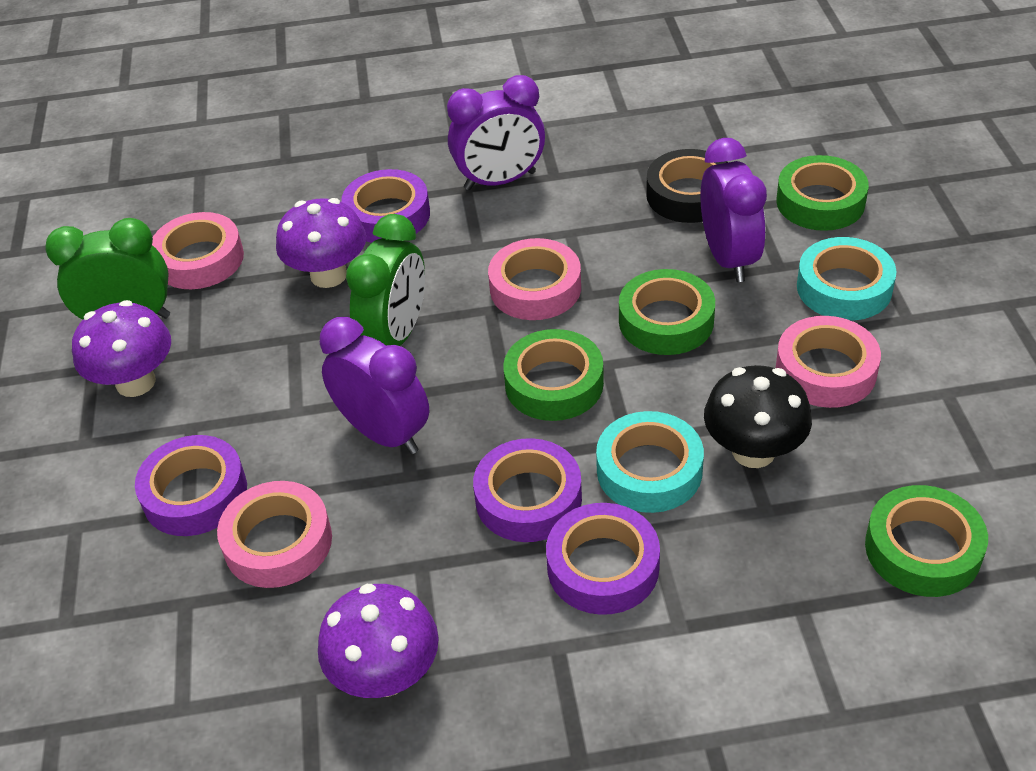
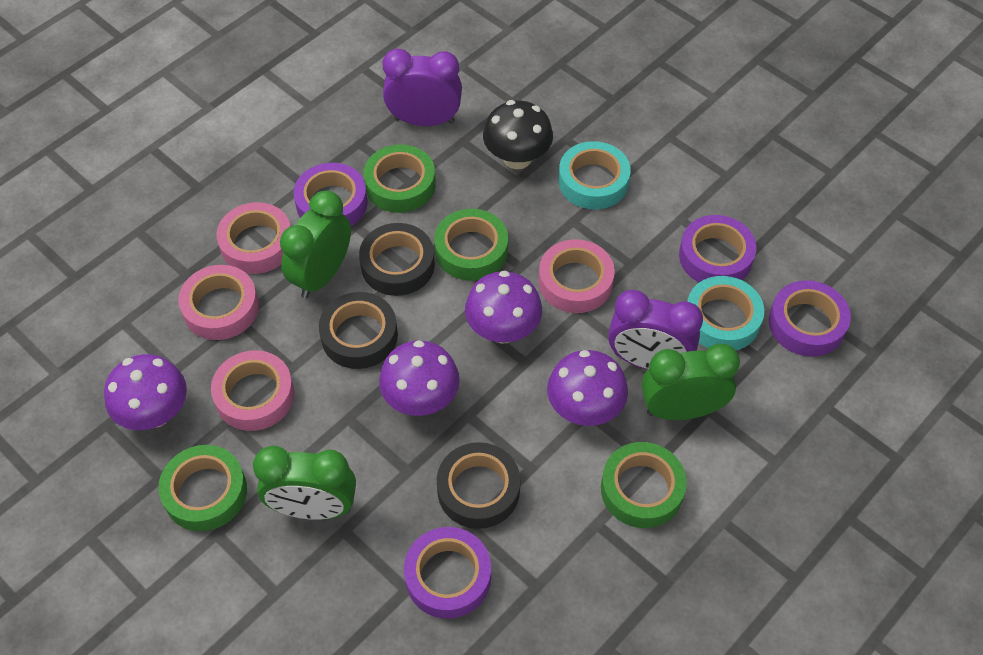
black tape: 1 -> 3
green clock: 2 -> 3
purple clock: 3 -> 2
purple mushroom: 3 -> 4

